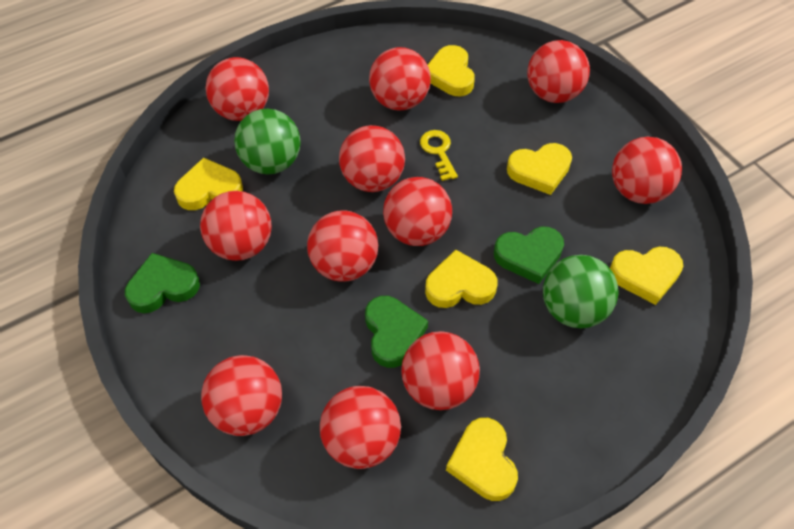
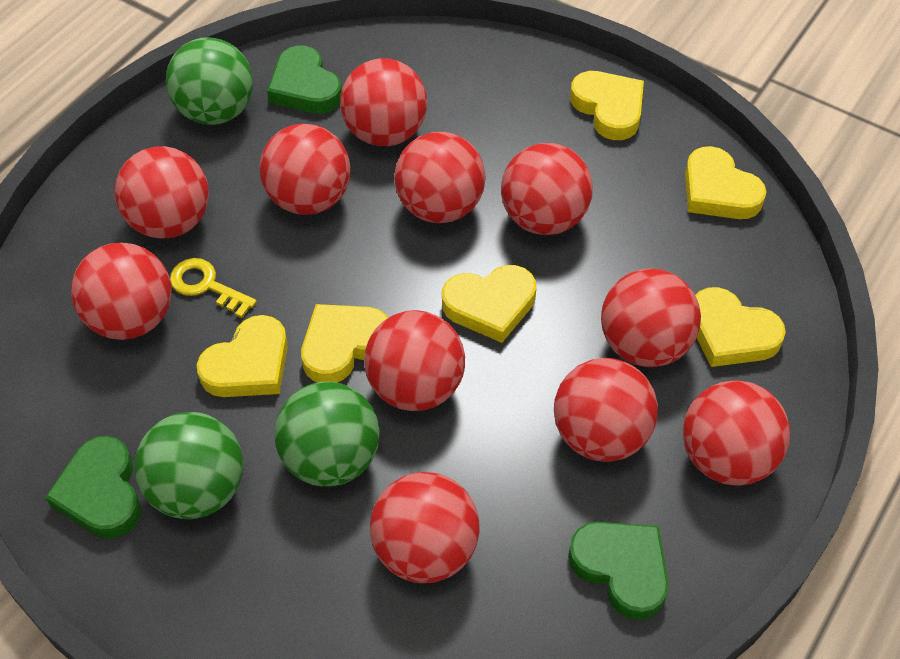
green ball: 2 -> 3

